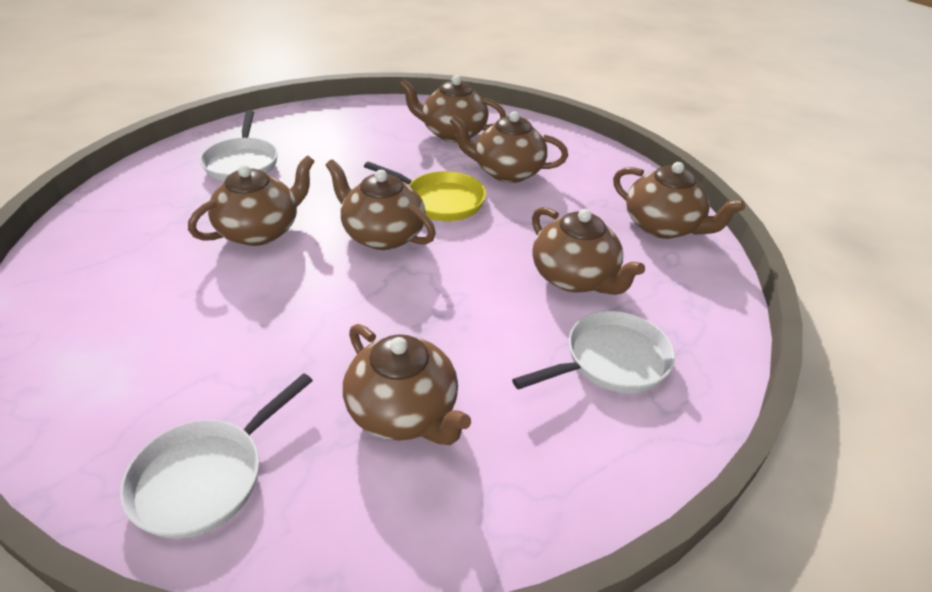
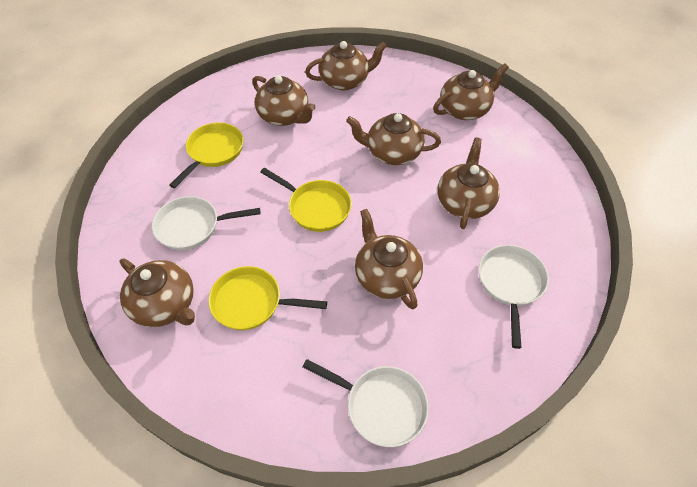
yellow pan: 1 -> 3

